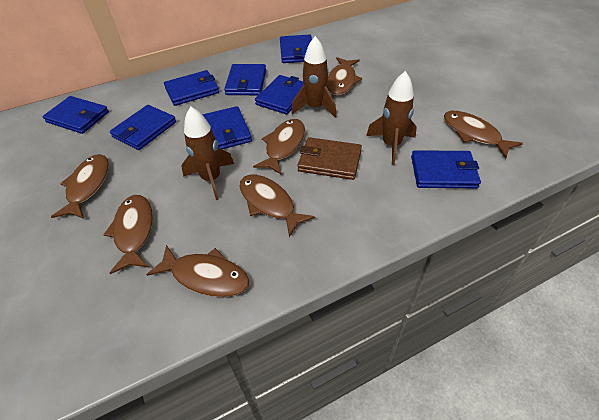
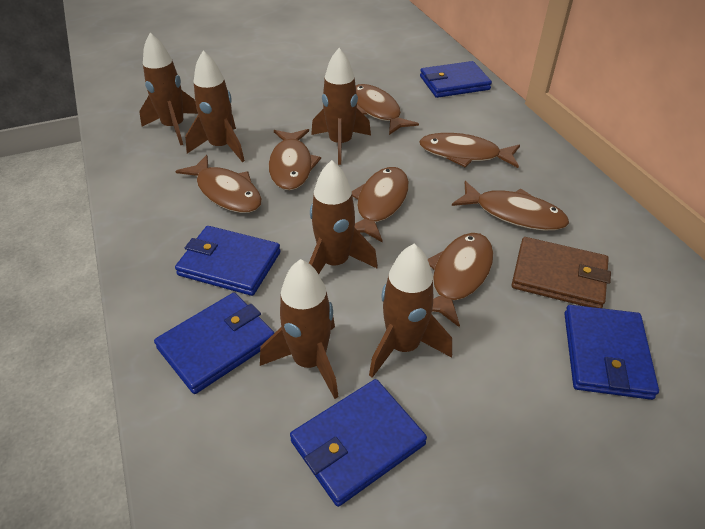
blue wallet: 8 -> 5
brown rocket: 3 -> 6

